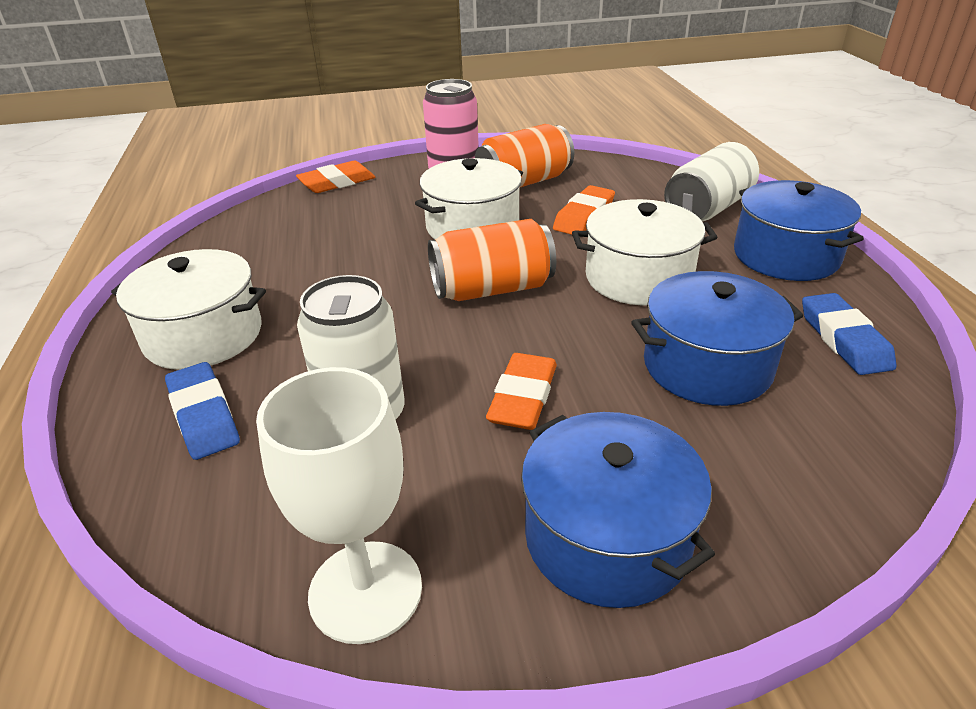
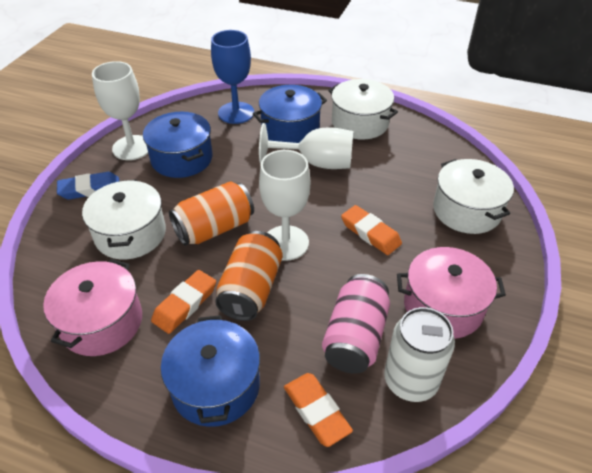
blue eraser: 2 -> 1
blue goblet: 0 -> 1
pink pot: 0 -> 2
white can: 2 -> 1
white goblet: 1 -> 3

